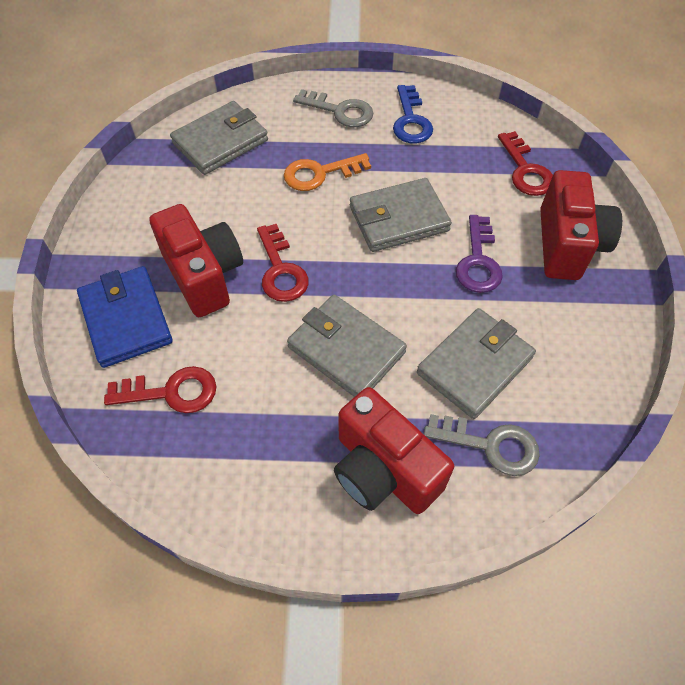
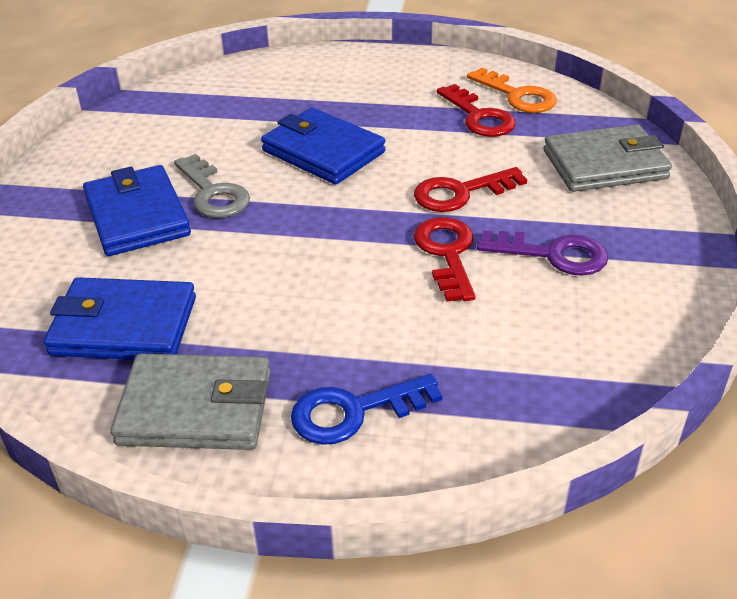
blue wallet: 1 -> 3
grey key: 2 -> 1
grey wallet: 4 -> 2
red camera: 3 -> 0

